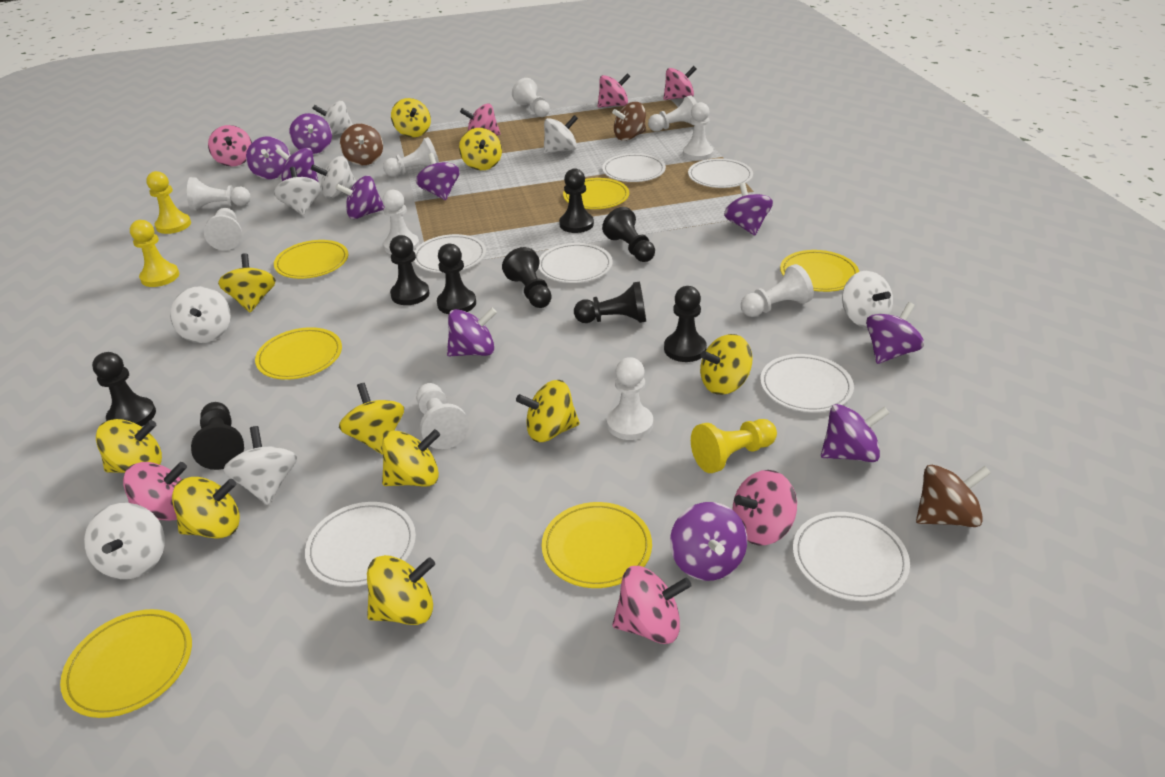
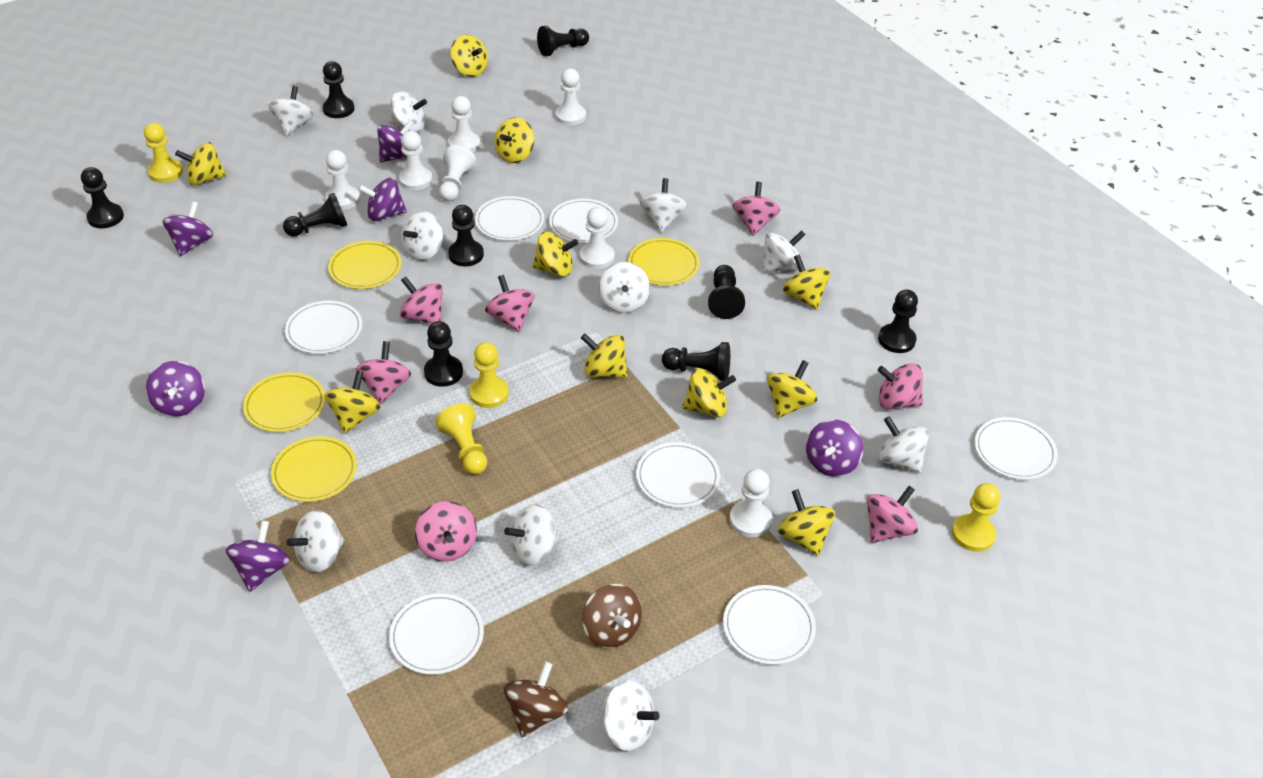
brown spinning top: 3 -> 2
purple spinning top: 10 -> 6
white pawn: 10 -> 7
white spinning top: 8 -> 10
yellow pawn: 3 -> 4
yellow plate: 6 -> 4

